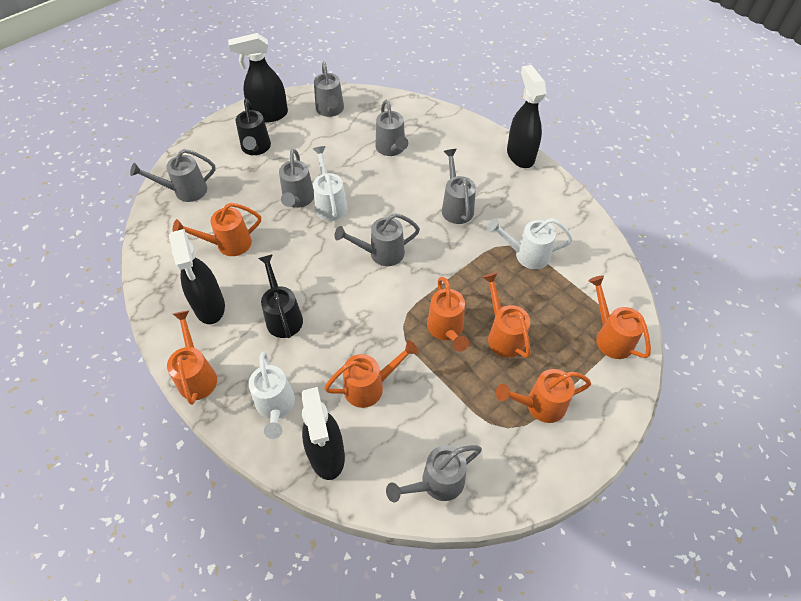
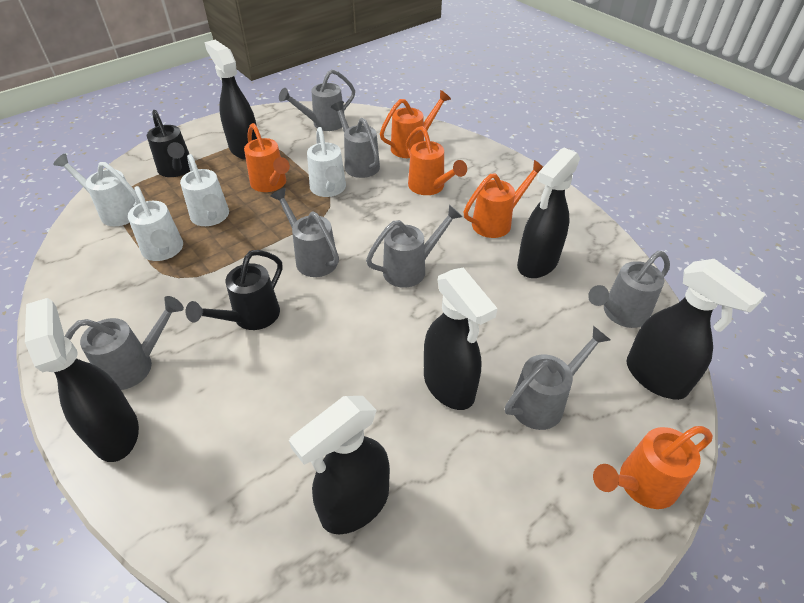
black spray bottle: 4 -> 6
orange watering can: 7 -> 5
white watering can: 3 -> 4

